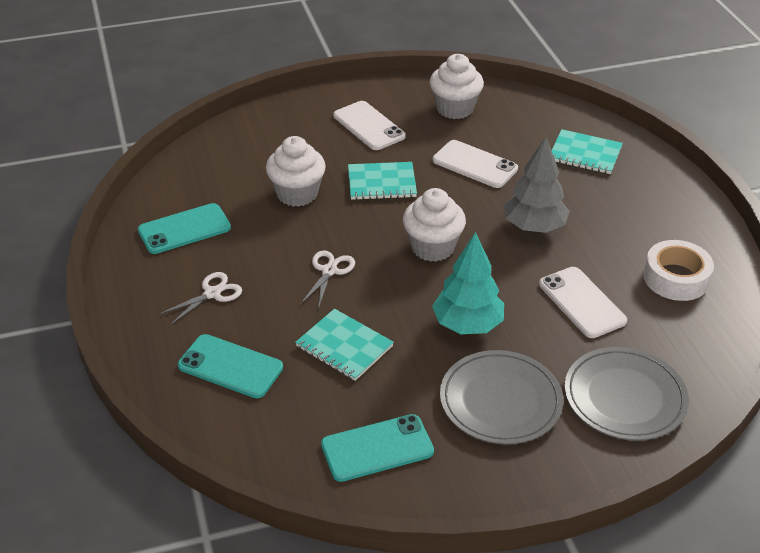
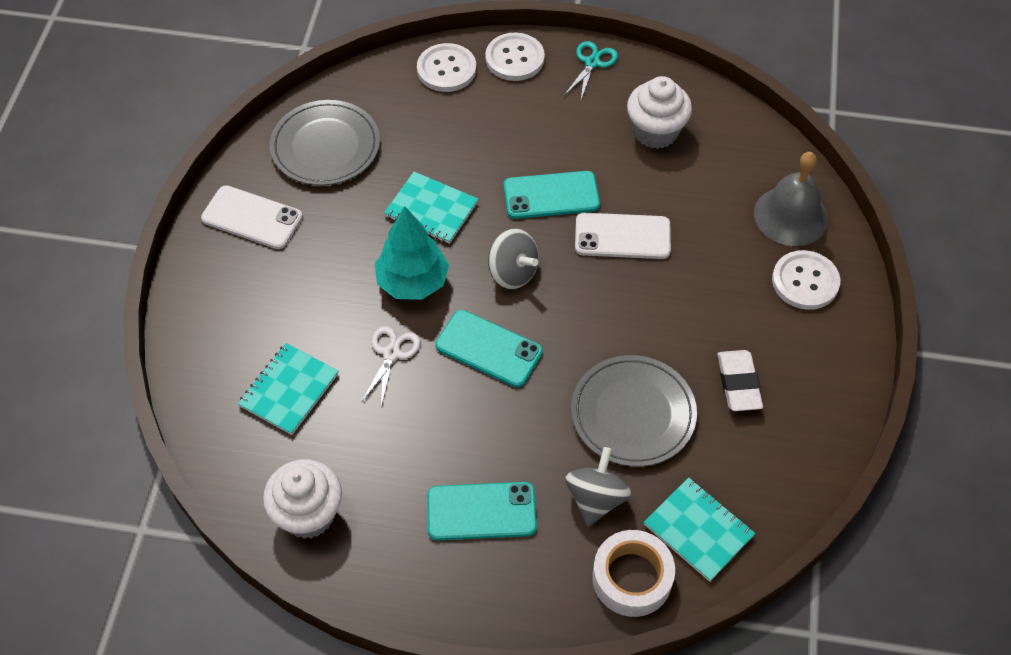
grey bell: 0 -> 1
grey spinning top: 0 -> 2
grey tree: 1 -> 0
turquoise scissors: 0 -> 1
white button: 0 -> 3
white cupcake: 3 -> 2
white eraser: 0 -> 1
white phone: 3 -> 2
white scissors: 2 -> 1

